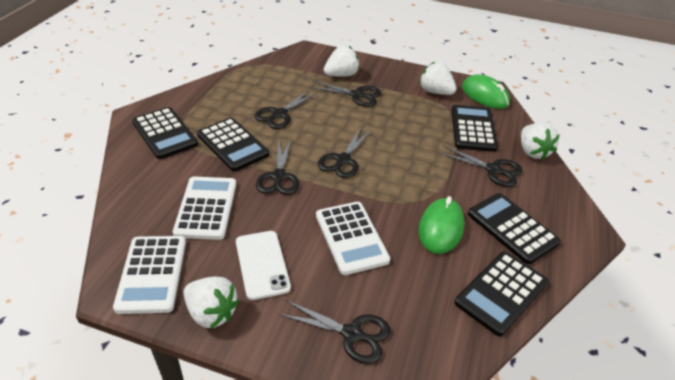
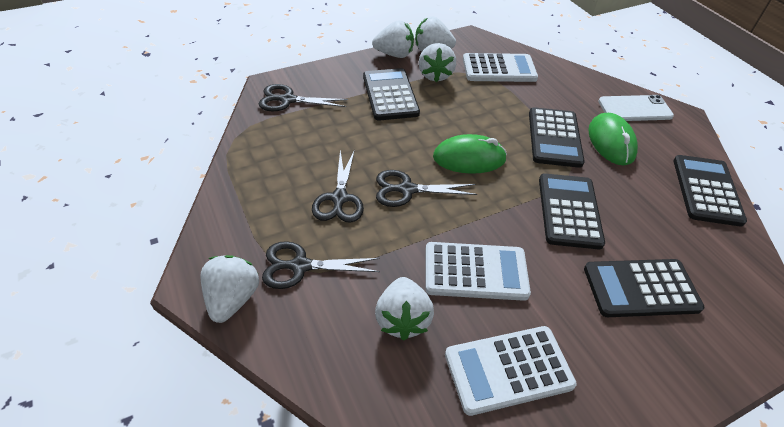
black scissors: 6 -> 4
white strawberry: 4 -> 5

